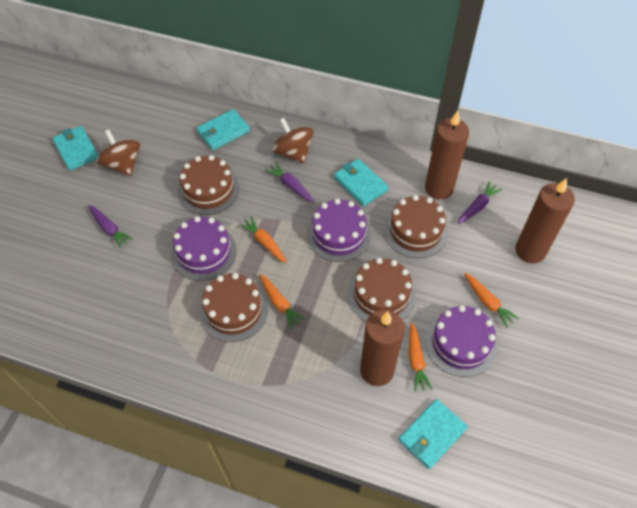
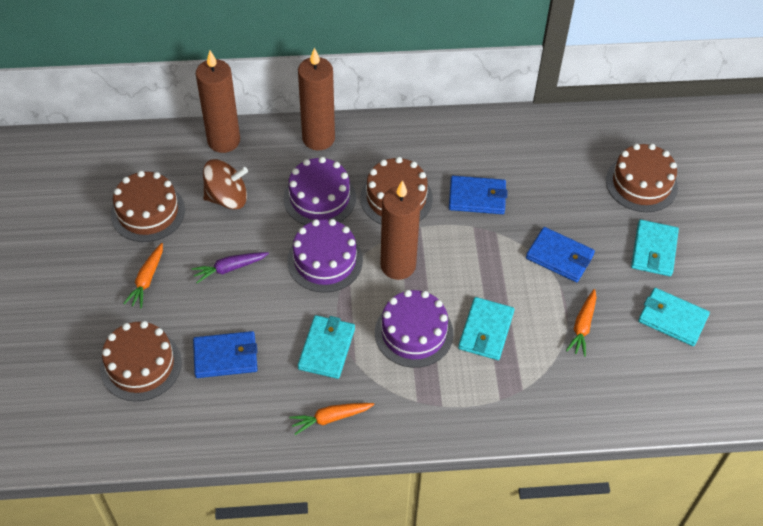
blue wallet: 0 -> 3
brown spinning top: 2 -> 1
orange carrot: 4 -> 3
purple carrot: 3 -> 1

